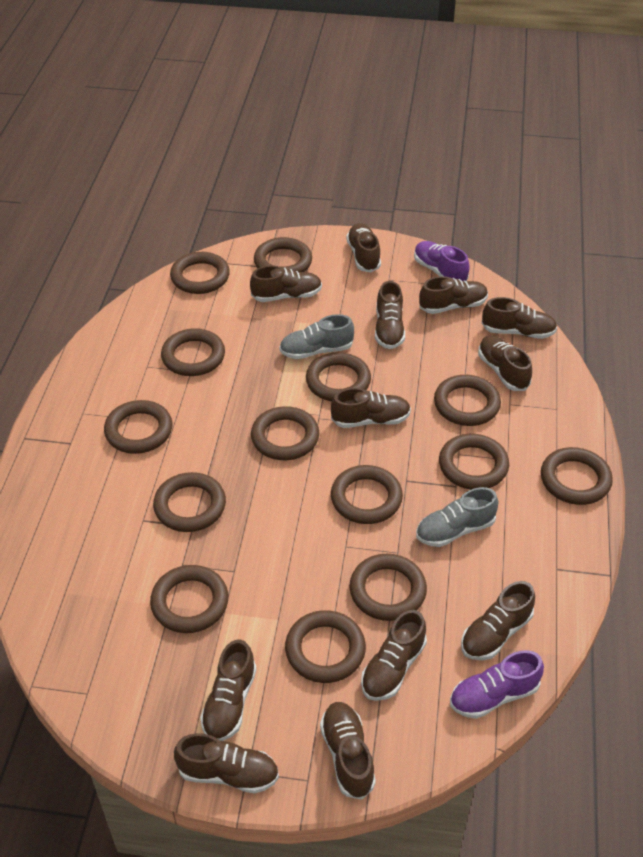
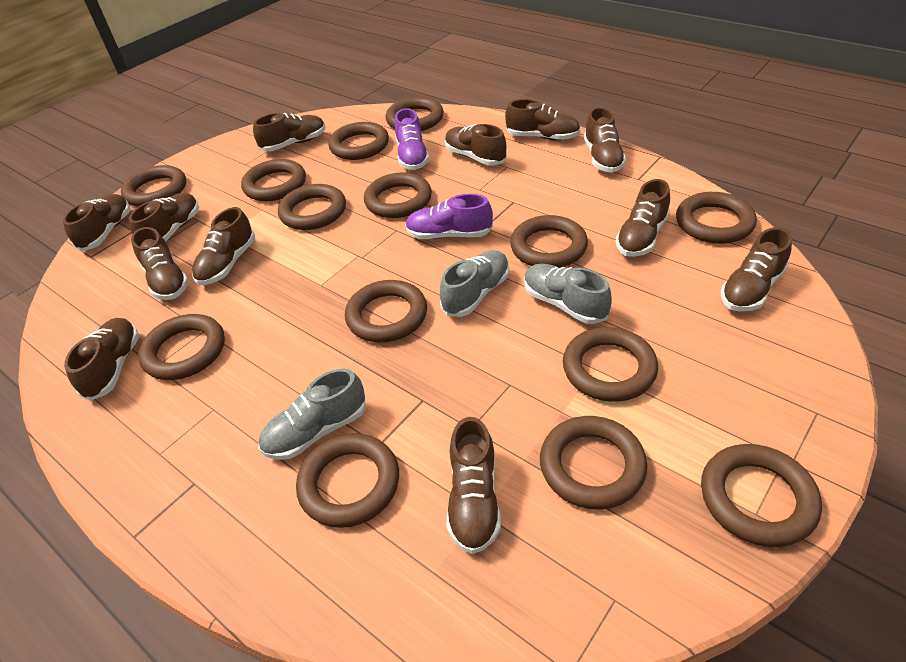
grey shoe: 2 -> 3

